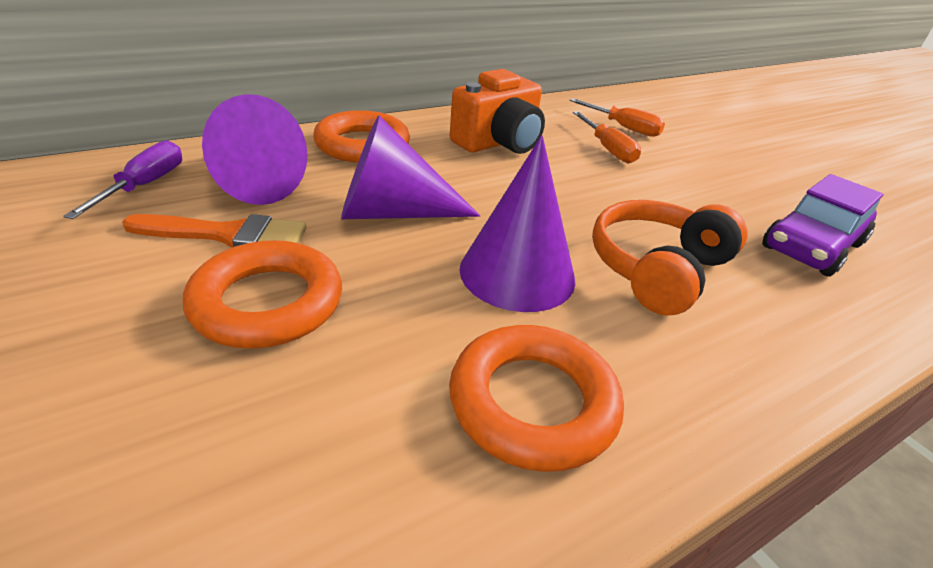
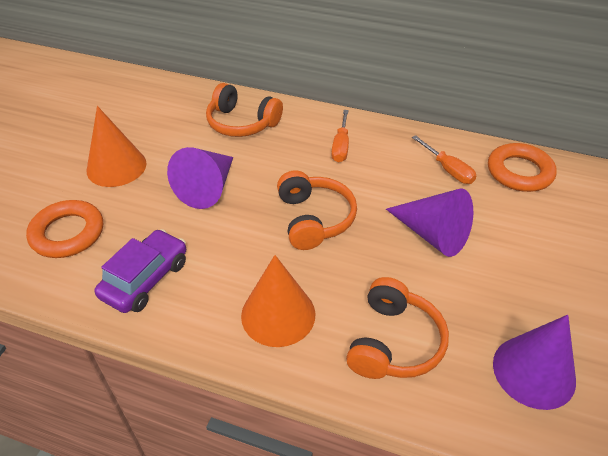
orange brush: 1 -> 0
orange camera: 1 -> 0
orange cone: 0 -> 2
orange headphones: 1 -> 3
orange ring: 3 -> 2
purple screwdriver: 1 -> 0

